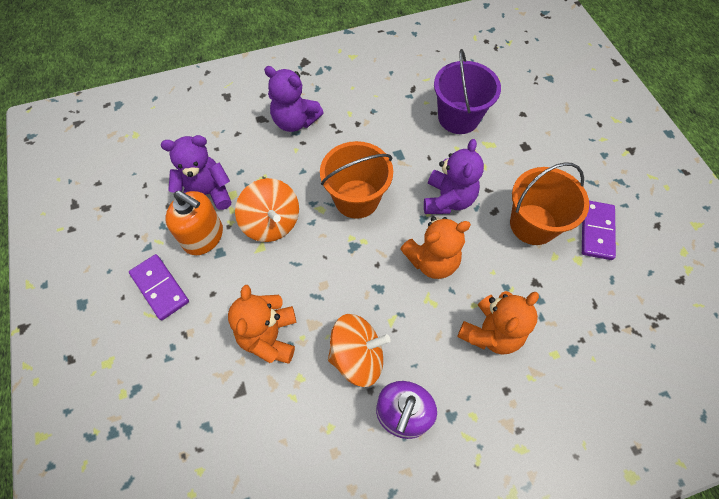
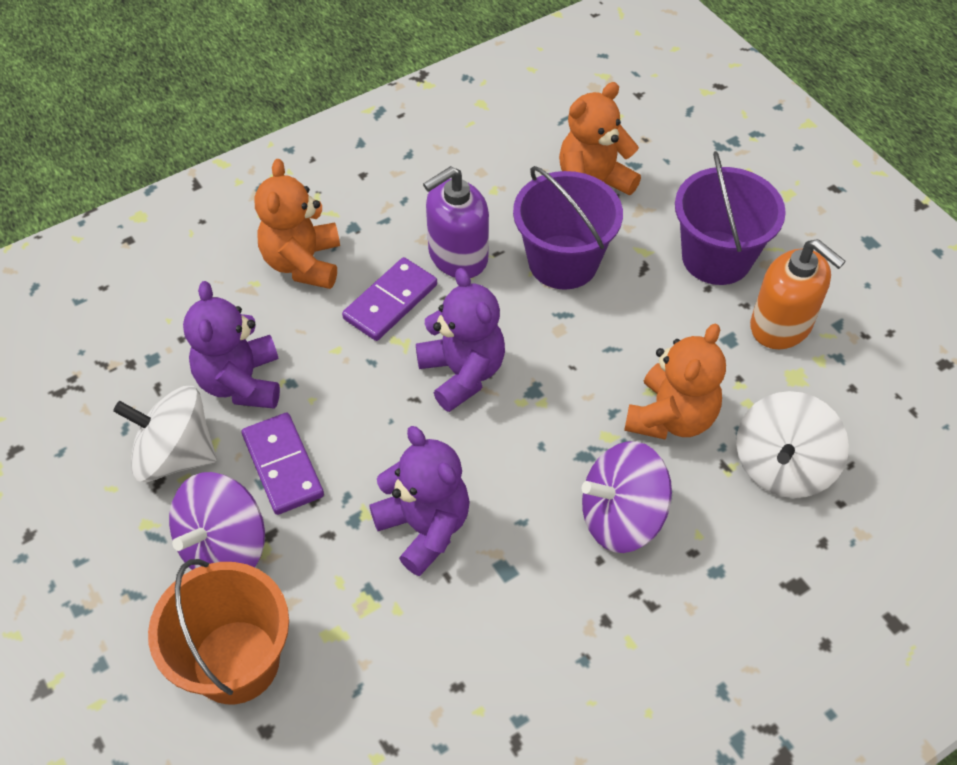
orange bucket: 2 -> 1
orange spinning top: 2 -> 0
purple bucket: 1 -> 2
purple spinning top: 0 -> 2
white spinning top: 0 -> 2

